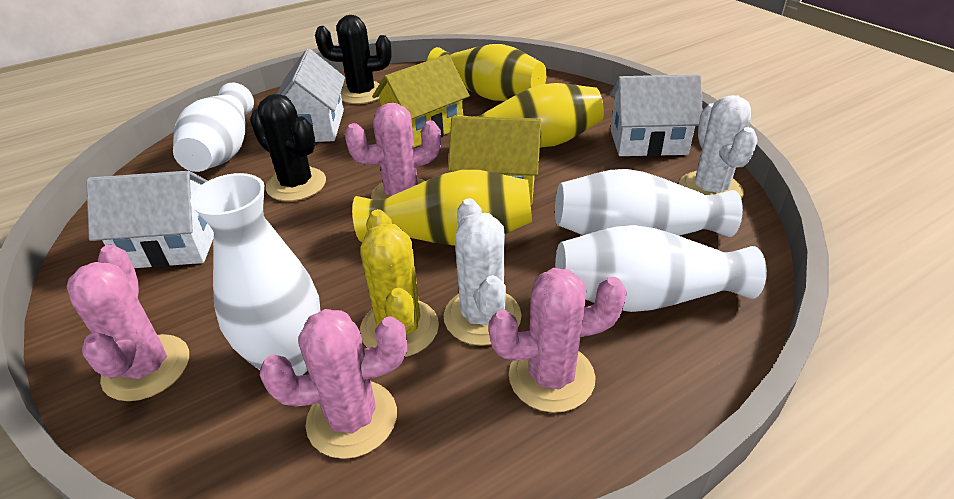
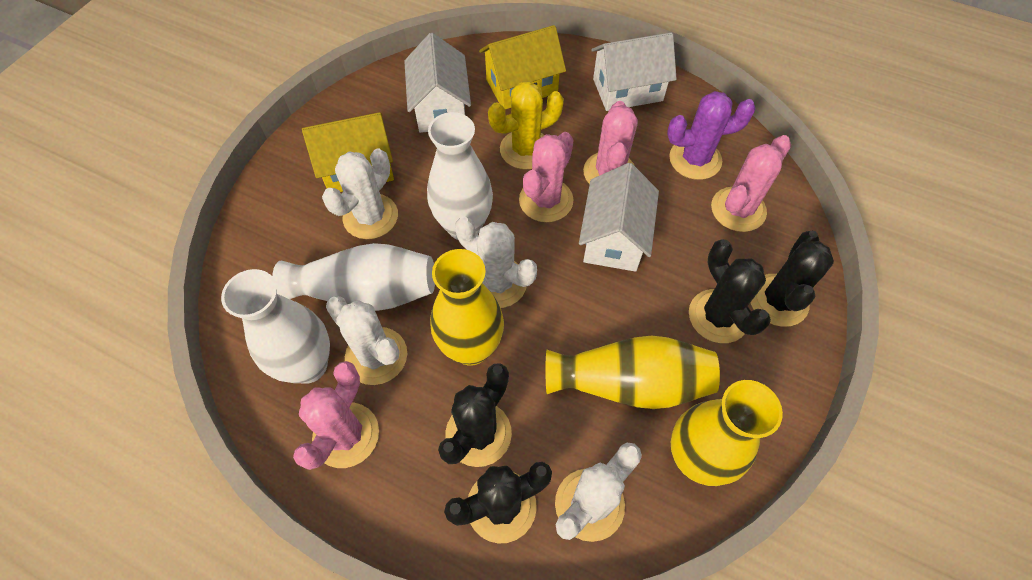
black cactus: 2 -> 4
purple cactus: 0 -> 1
white cactus: 2 -> 4
white vase: 4 -> 3

